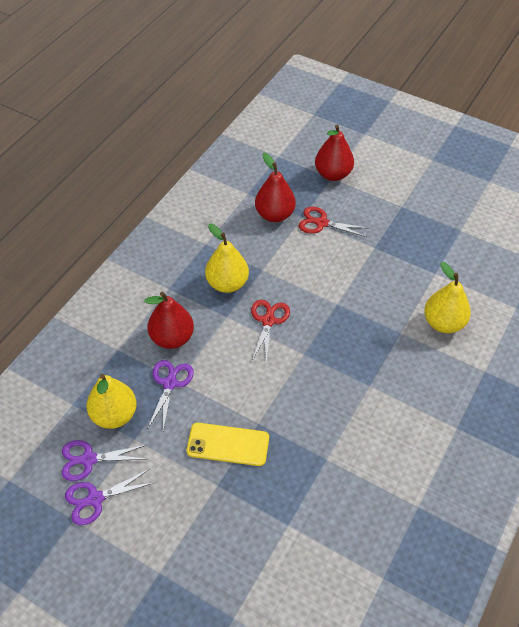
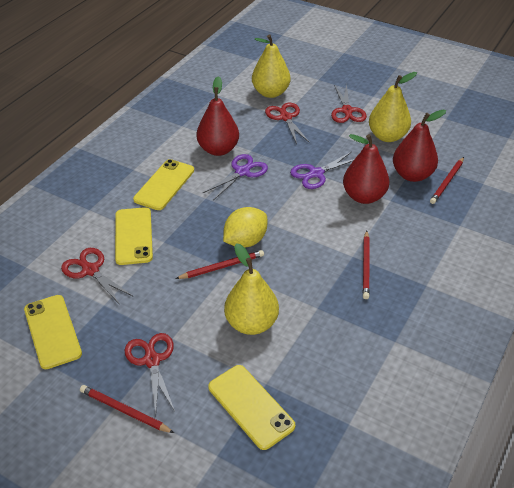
purple scissors: 3 -> 2
red pencil: 0 -> 4
red scissors: 2 -> 4
yellow lemon: 0 -> 1
yellow phone: 1 -> 4

